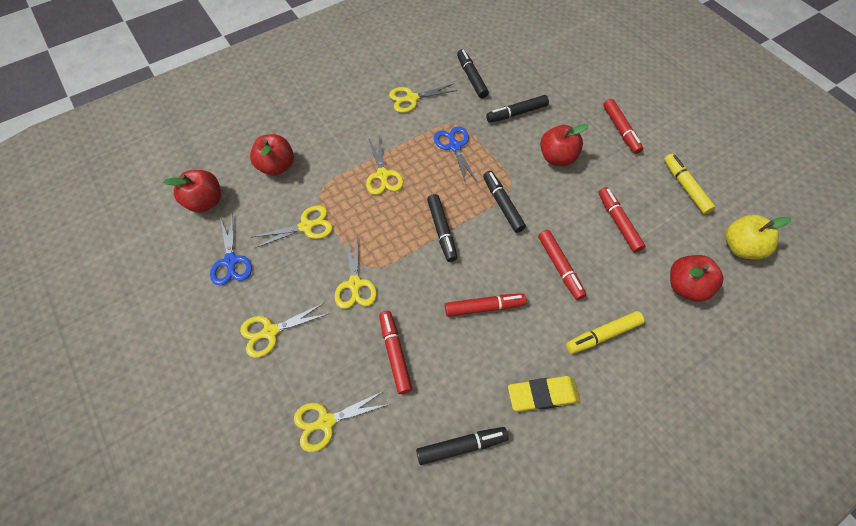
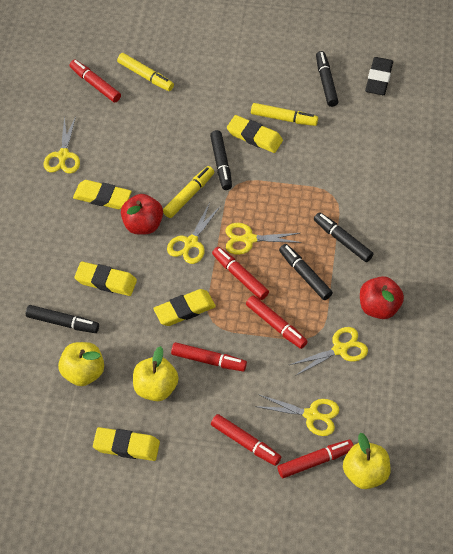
black eraser: 0 -> 1
blue scissors: 2 -> 0
red apple: 4 -> 2
red marker: 5 -> 6
yellow apple: 1 -> 3
yellow eraser: 1 -> 5
yellow marker: 2 -> 3
yellow scissors: 6 -> 5

